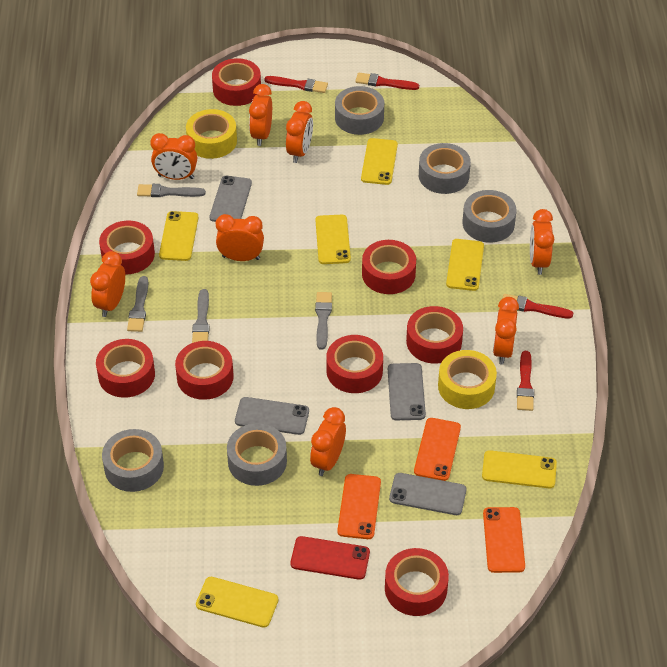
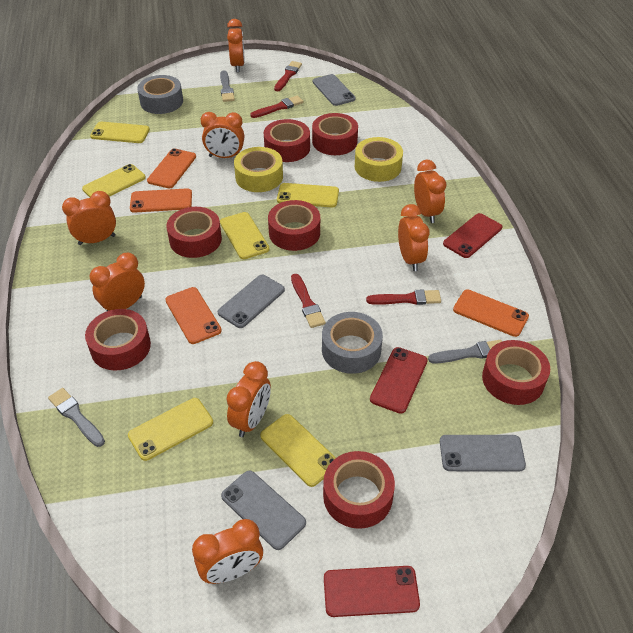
grey brush: 4 -> 3
grey tape: 5 -> 2
orange phone: 3 -> 4
red phone: 1 -> 3
red tape: 8 -> 7

